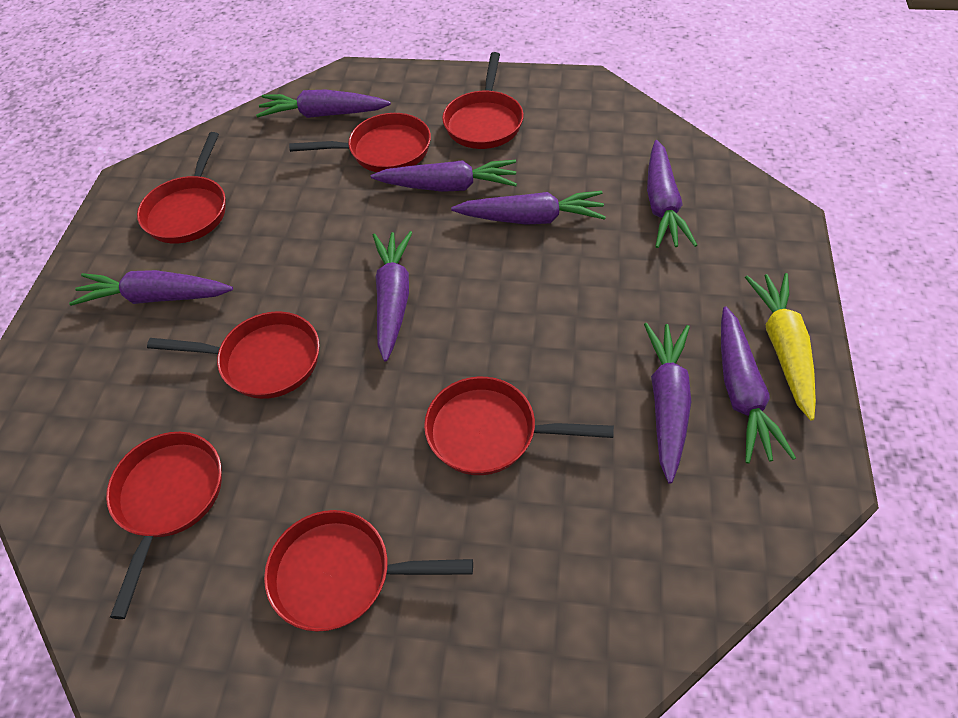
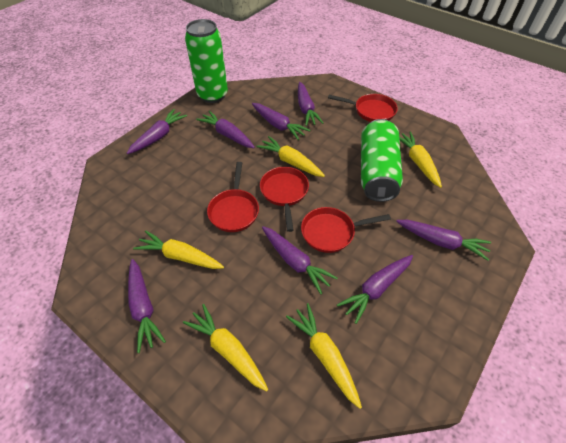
green can: 0 -> 2
red pan: 7 -> 4
yellow carrot: 1 -> 5

